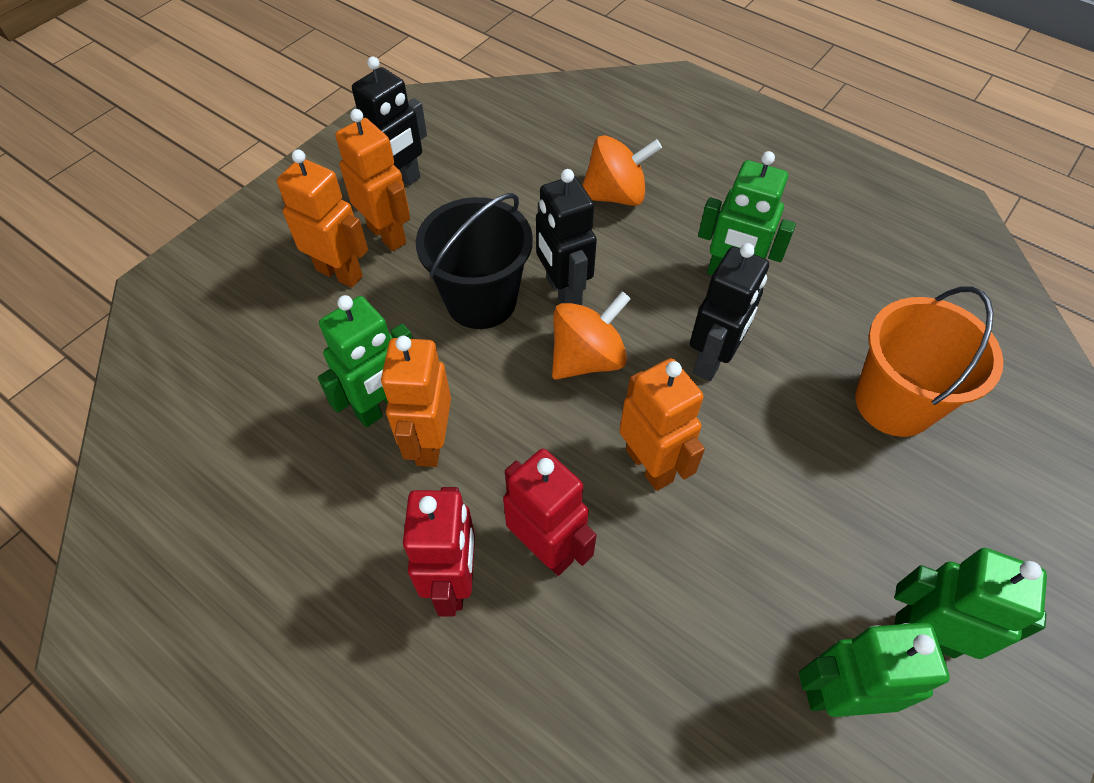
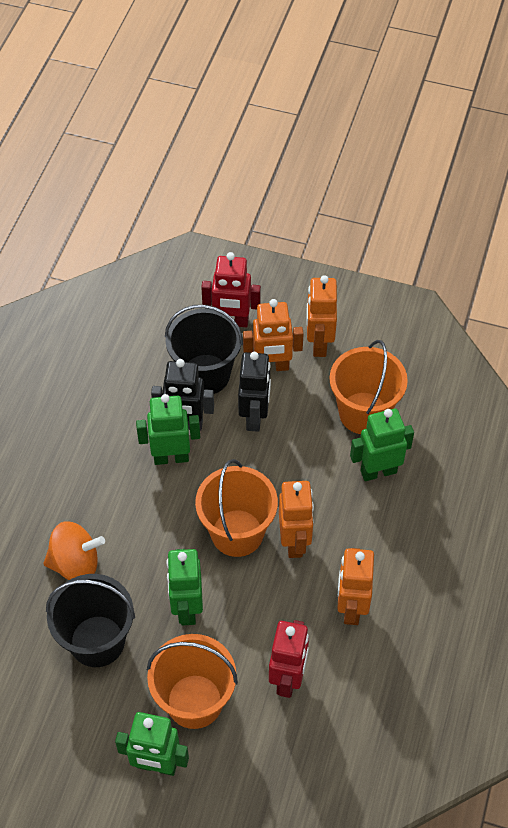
black bucket: 1 -> 2
black robot: 3 -> 2
orange bucket: 1 -> 3
orange spinning top: 2 -> 1

